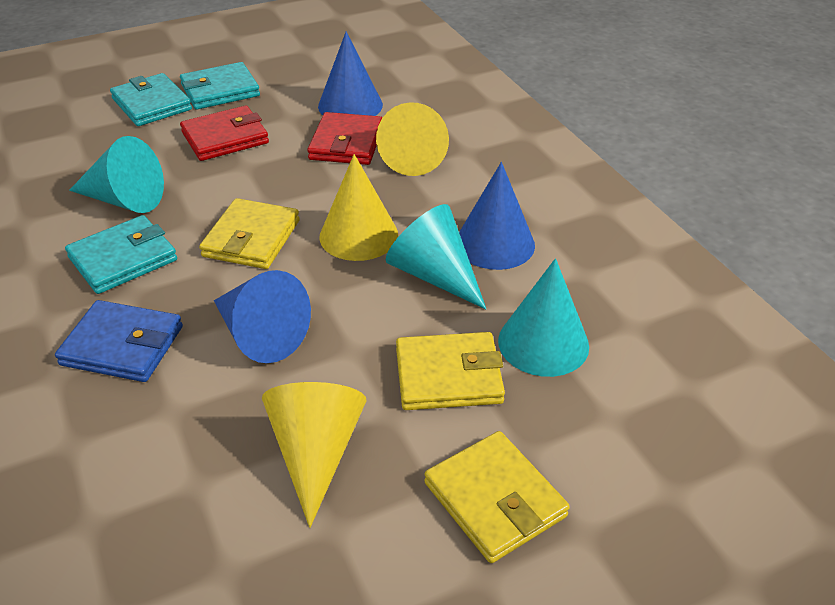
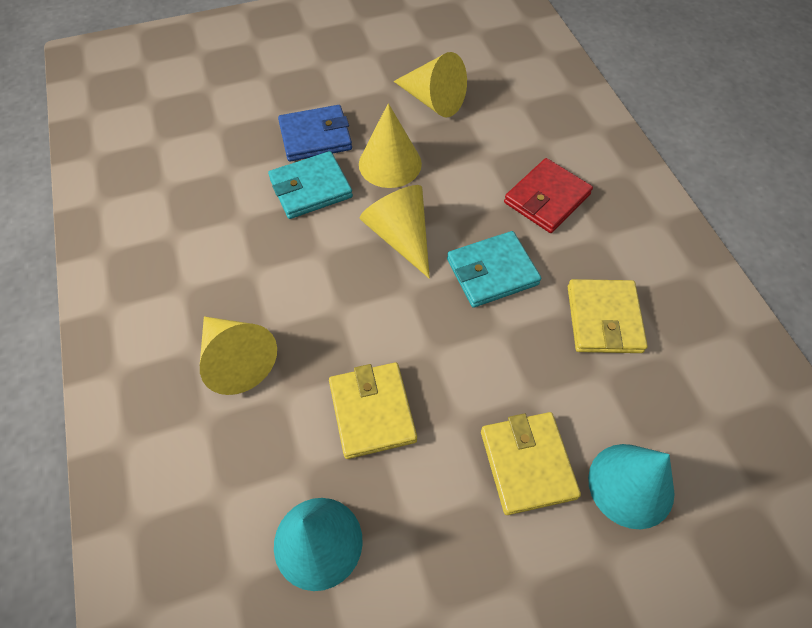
blue cone: 3 -> 0
red wallet: 2 -> 1
turquoise cone: 3 -> 2
turquoise wallet: 3 -> 2
yellow cone: 3 -> 4

